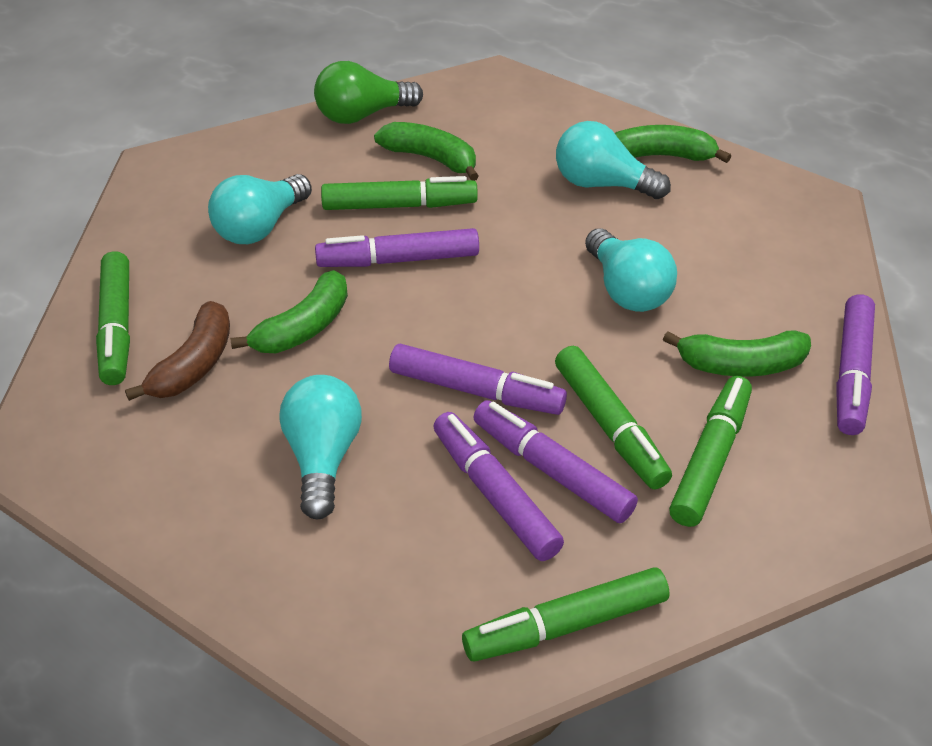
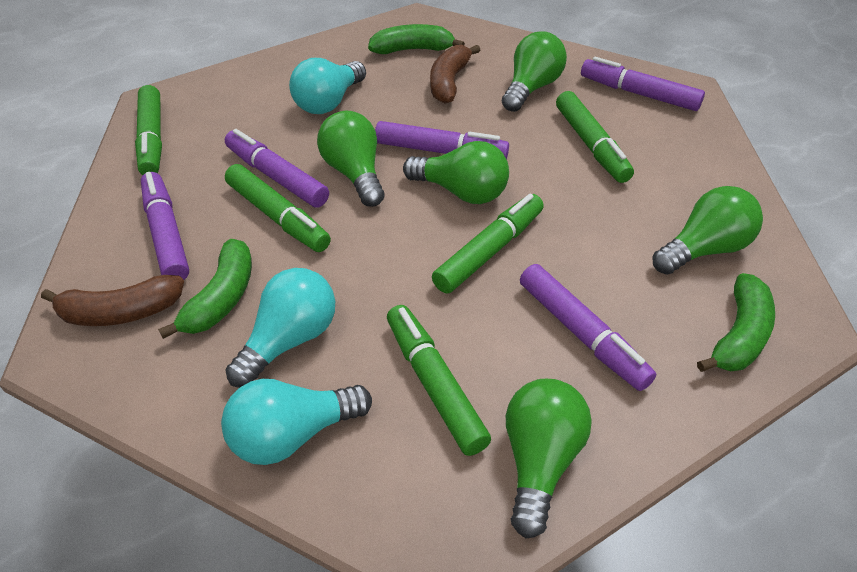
brown banana: 1 -> 2
green banana: 4 -> 3
green light bulb: 1 -> 5
turquoise light bulb: 4 -> 3

